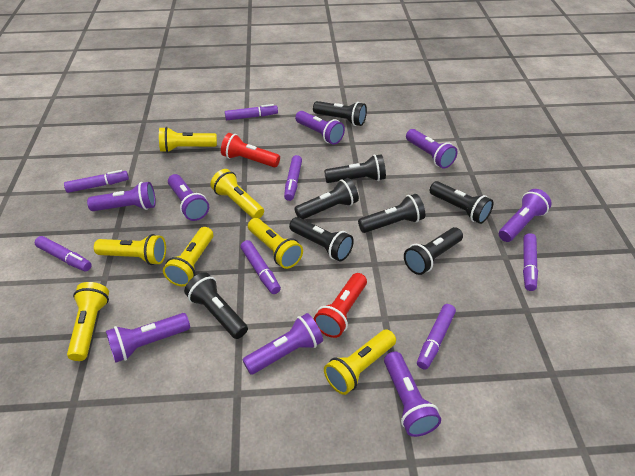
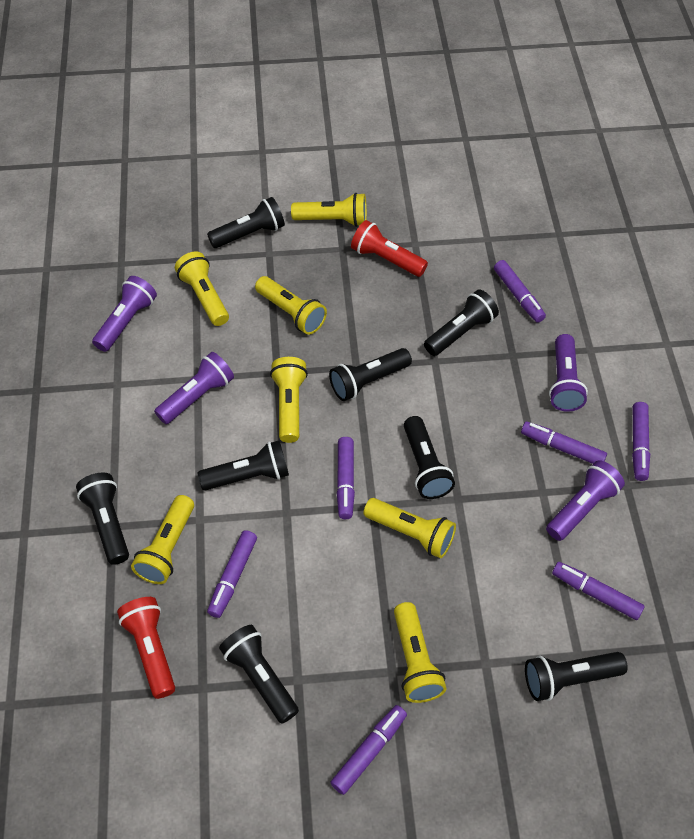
purple flashlight: 8 -> 4

